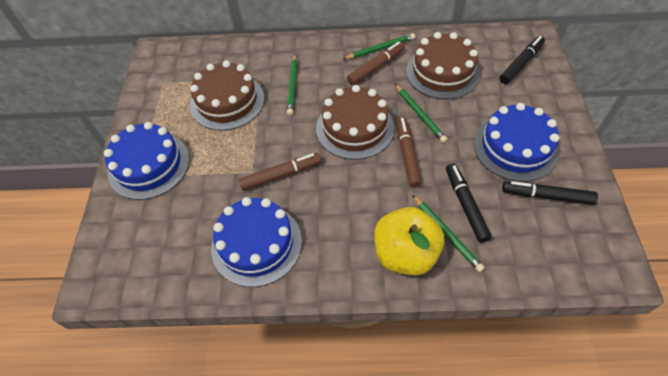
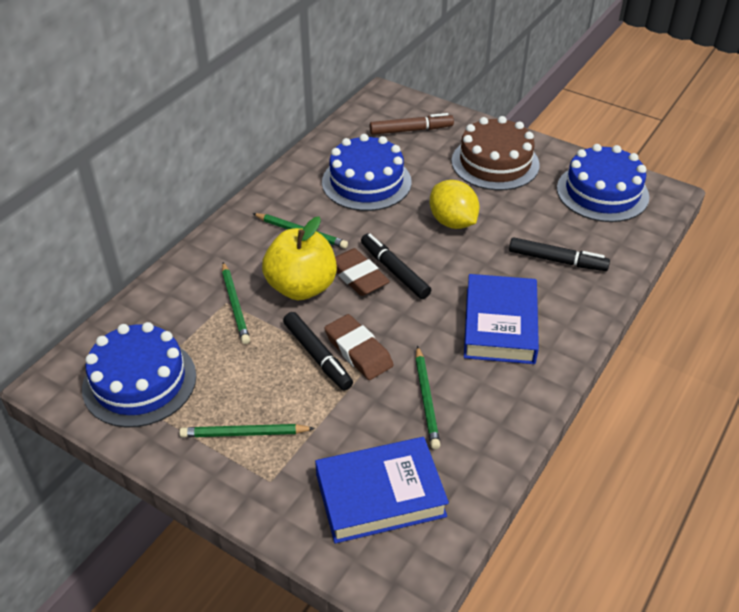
blue book: 0 -> 2
brown cake: 3 -> 1
brown eraser: 0 -> 2
brown marker: 3 -> 1
yellow lemon: 0 -> 1

